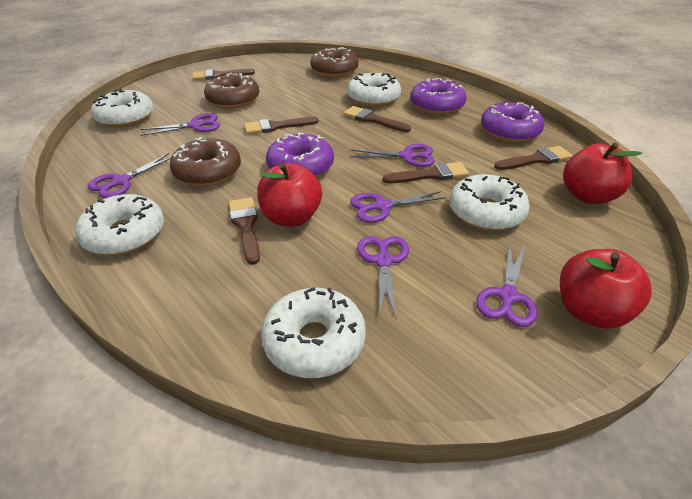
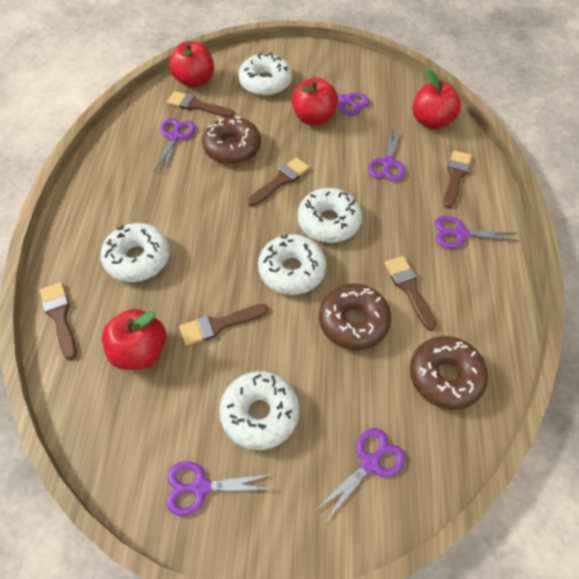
purple donut: 3 -> 0
red apple: 3 -> 4

